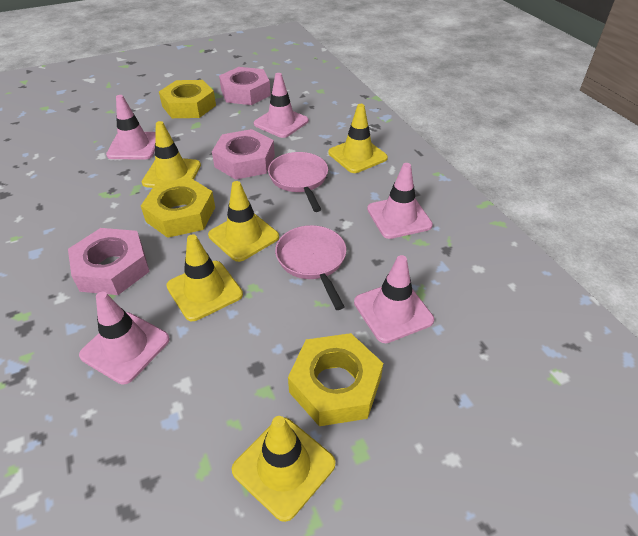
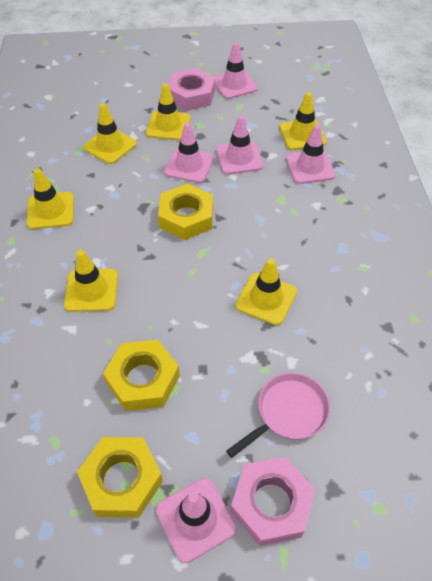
pink nut: 3 -> 2
pink pan: 2 -> 1
yellow traffic cone: 5 -> 6

